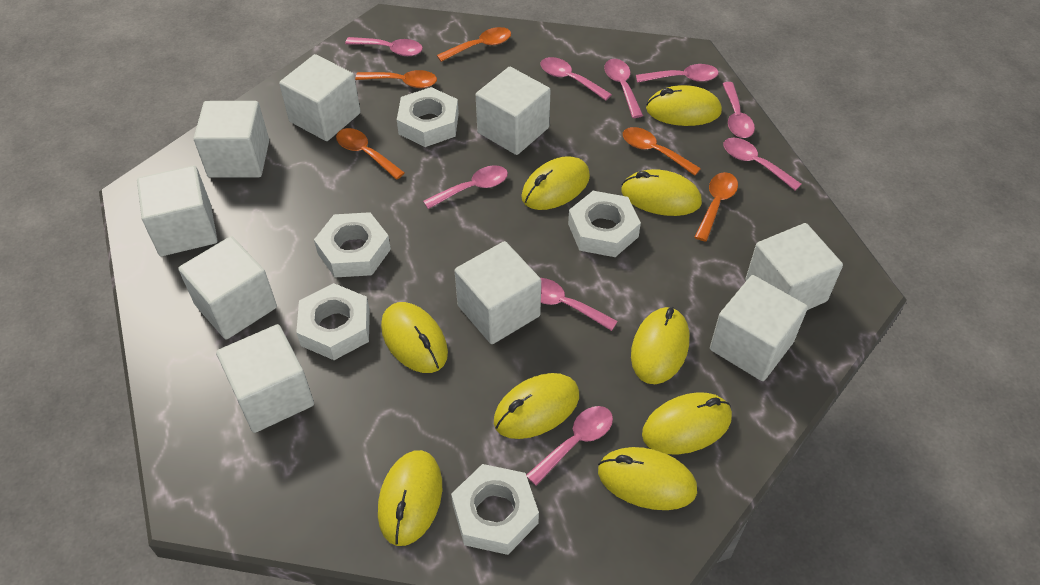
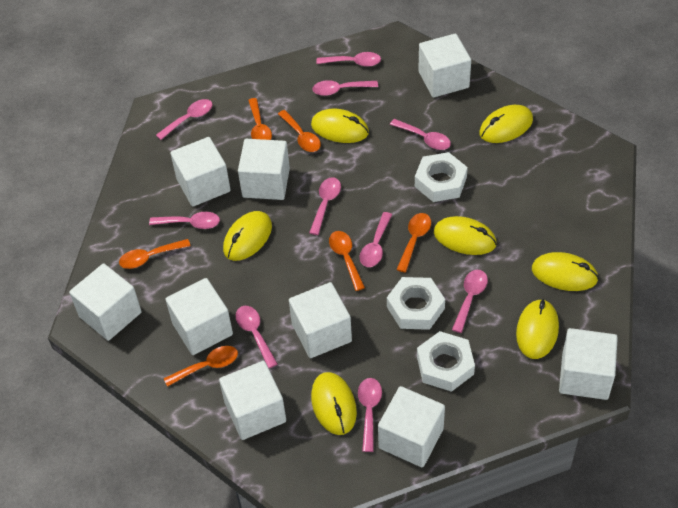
orange spoon: 5 -> 6
pink spoon: 9 -> 10
white nut: 5 -> 3
yellow mouse: 9 -> 7

